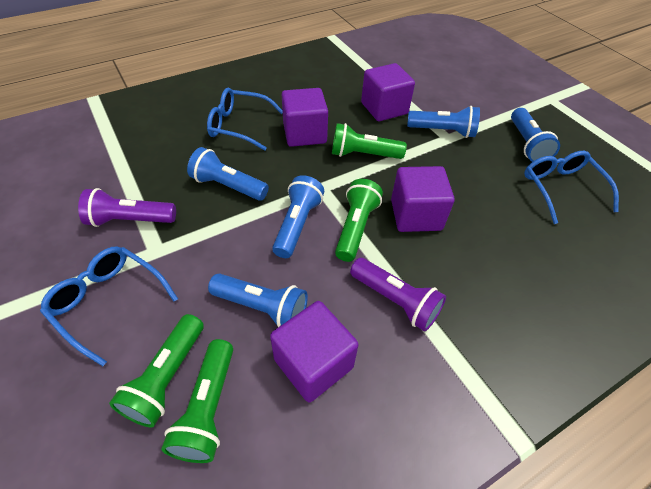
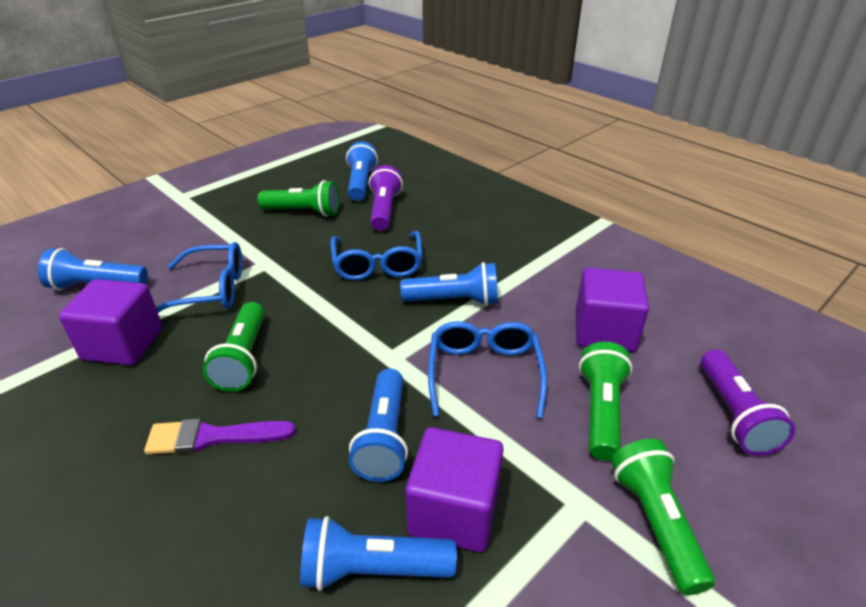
purple brush: 0 -> 1
purple cube: 4 -> 3

